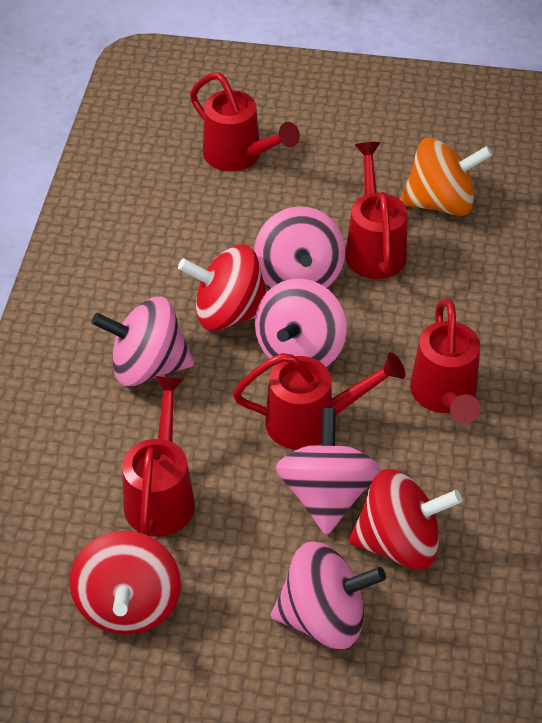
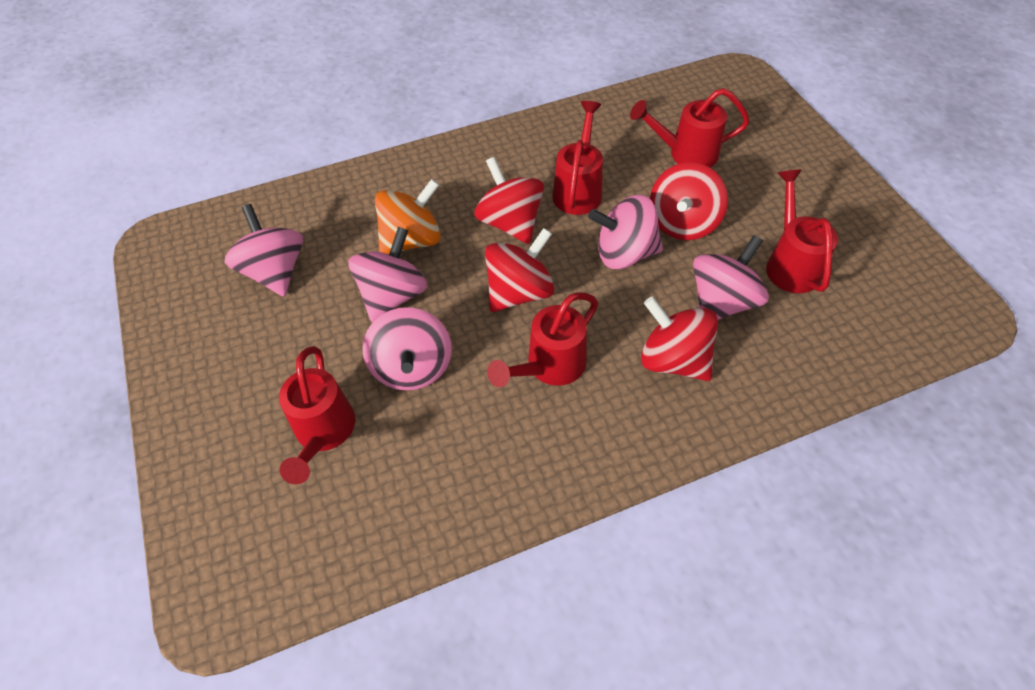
red spinning top: 3 -> 4

